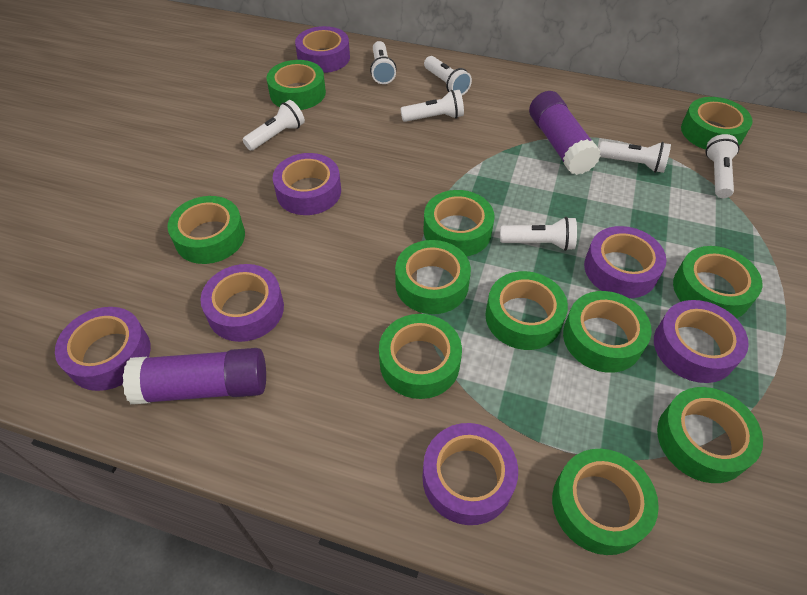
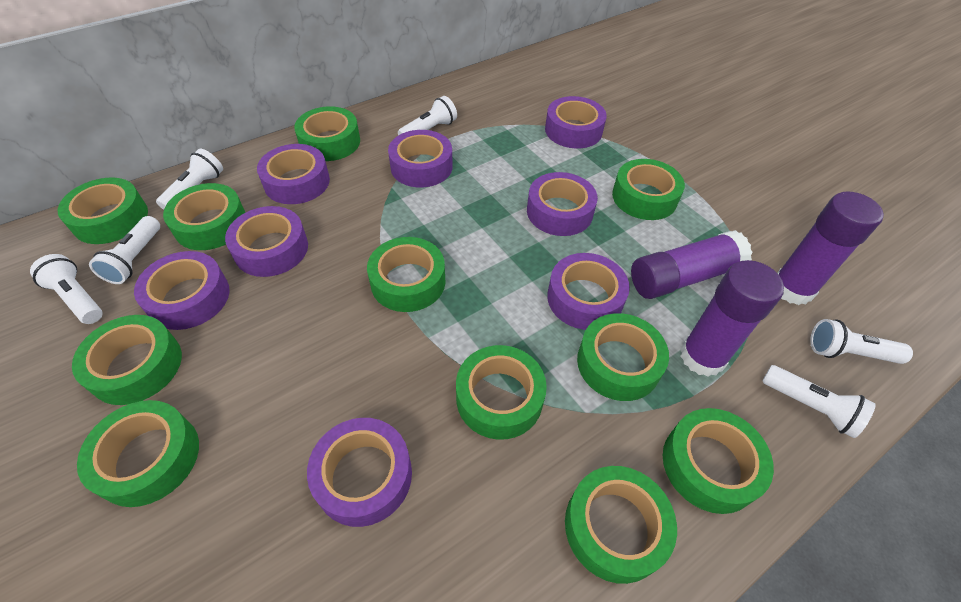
purple glue stick: 2 -> 3
purple tape: 7 -> 8
white flashlight: 7 -> 6

